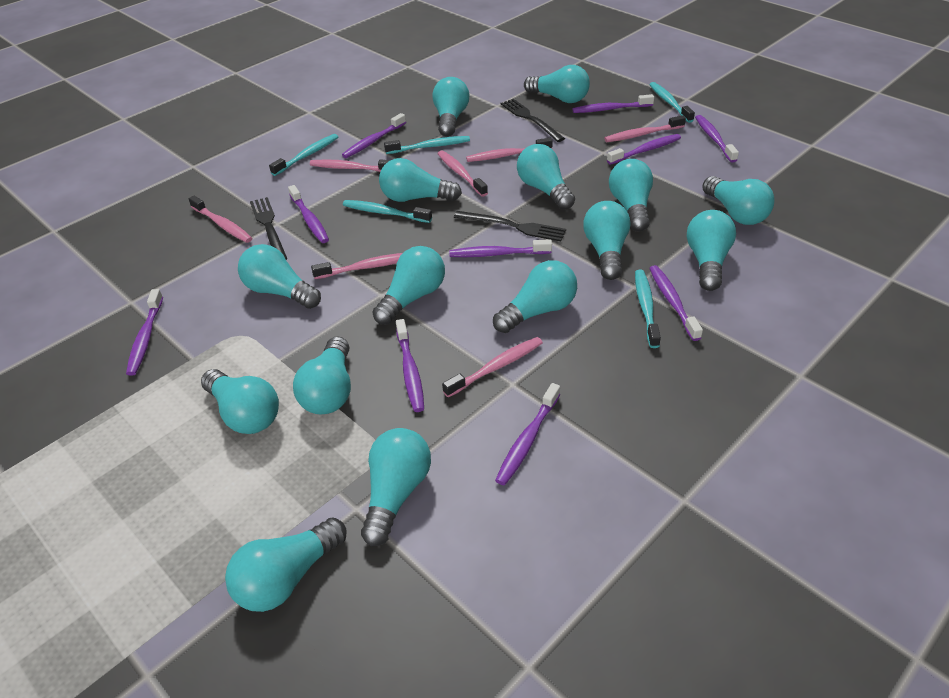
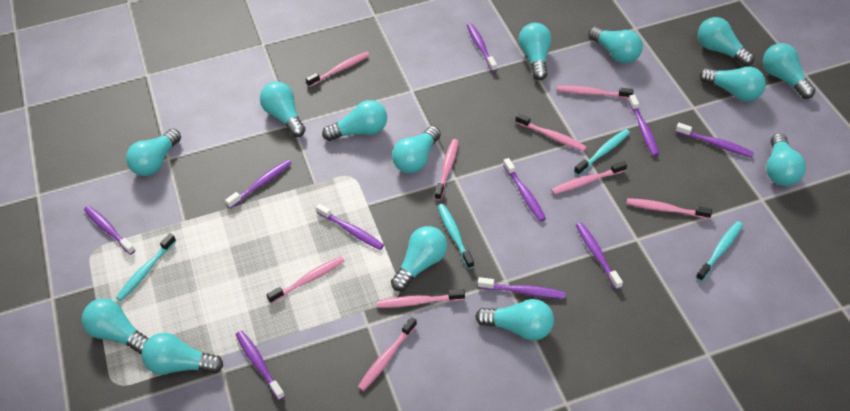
black fork: 3 -> 0
pink toothbrush: 7 -> 9
turquoise light bulb: 15 -> 14
turquoise toothbrush: 5 -> 4

